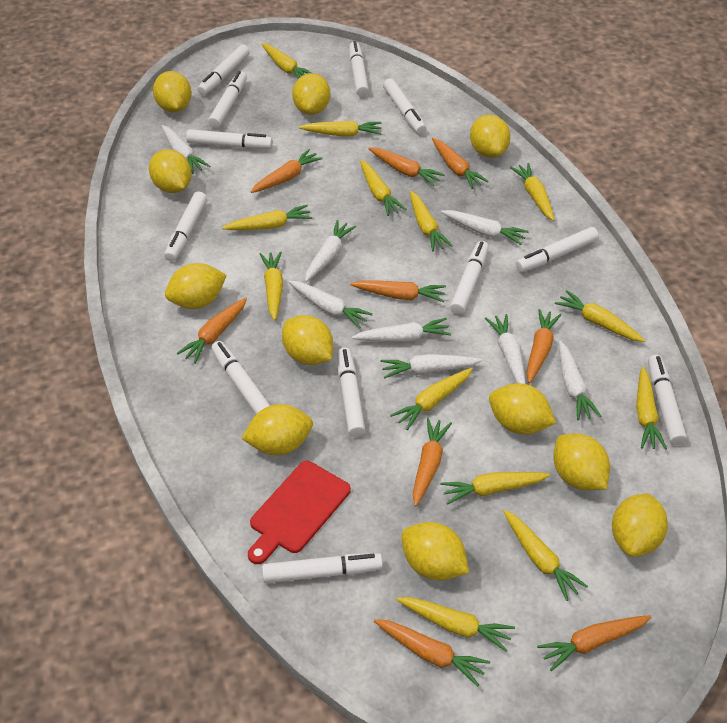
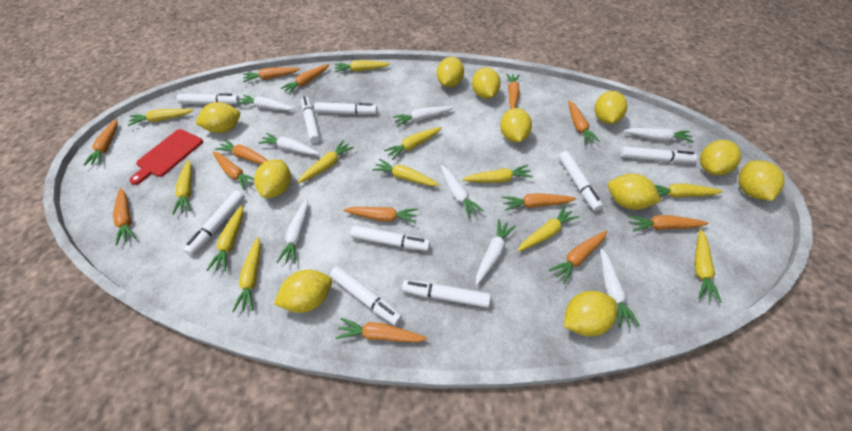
orange carrot: 9 -> 13
white marker: 12 -> 9
yellow carrot: 13 -> 12

